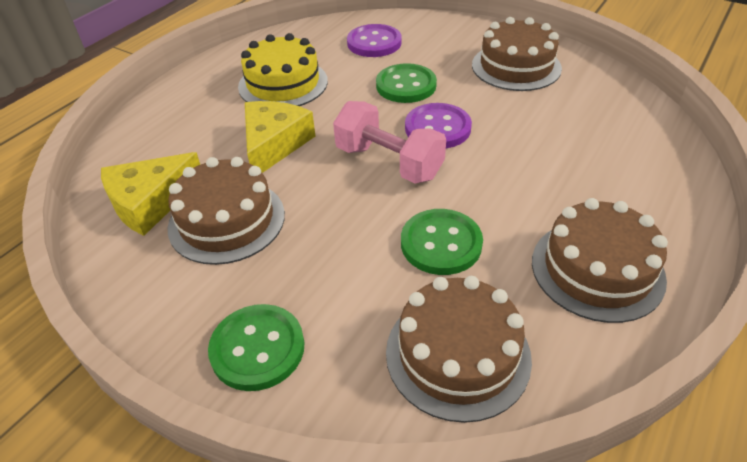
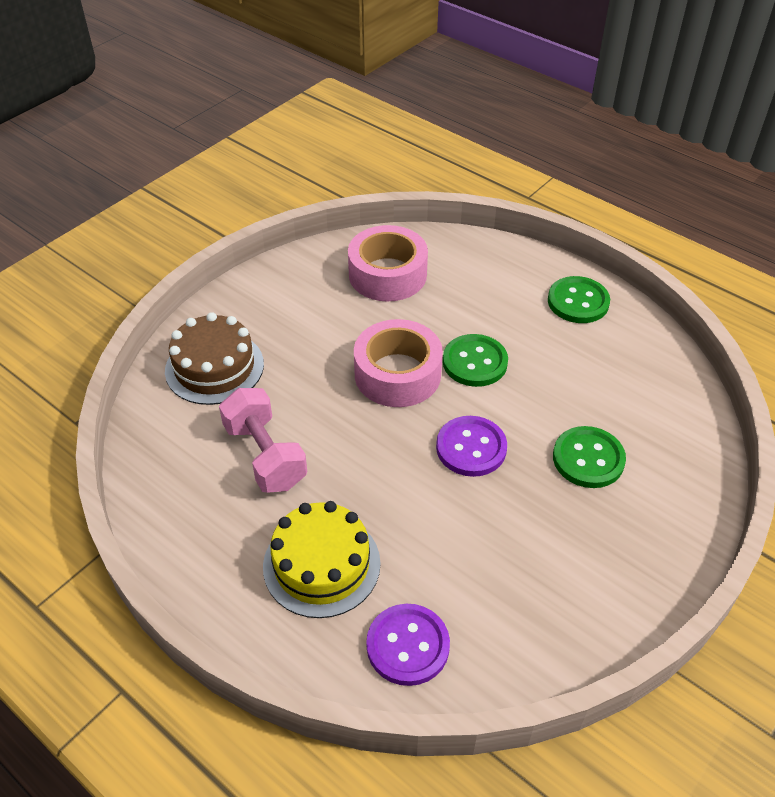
brown cake: 4 -> 1
pink tape: 0 -> 2
yellow cheese: 2 -> 0

